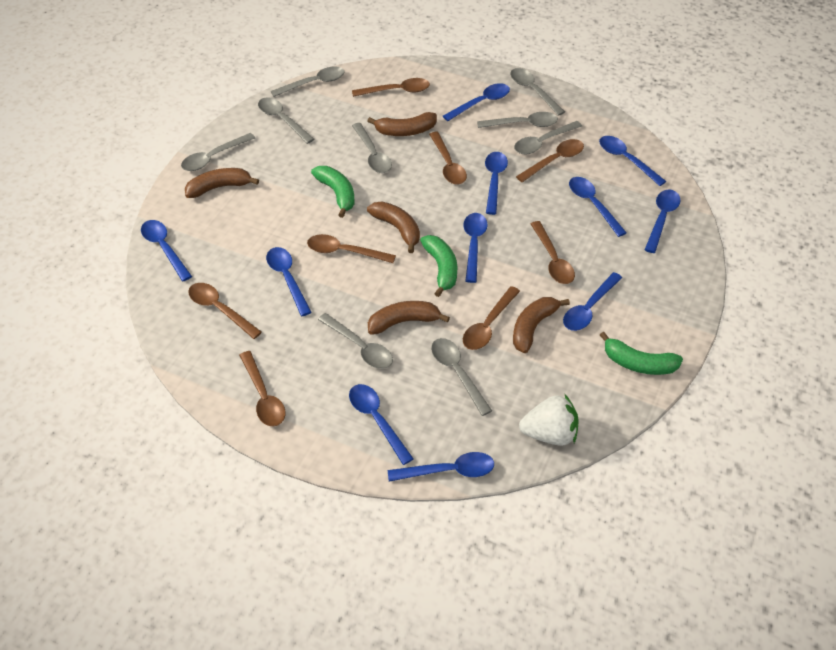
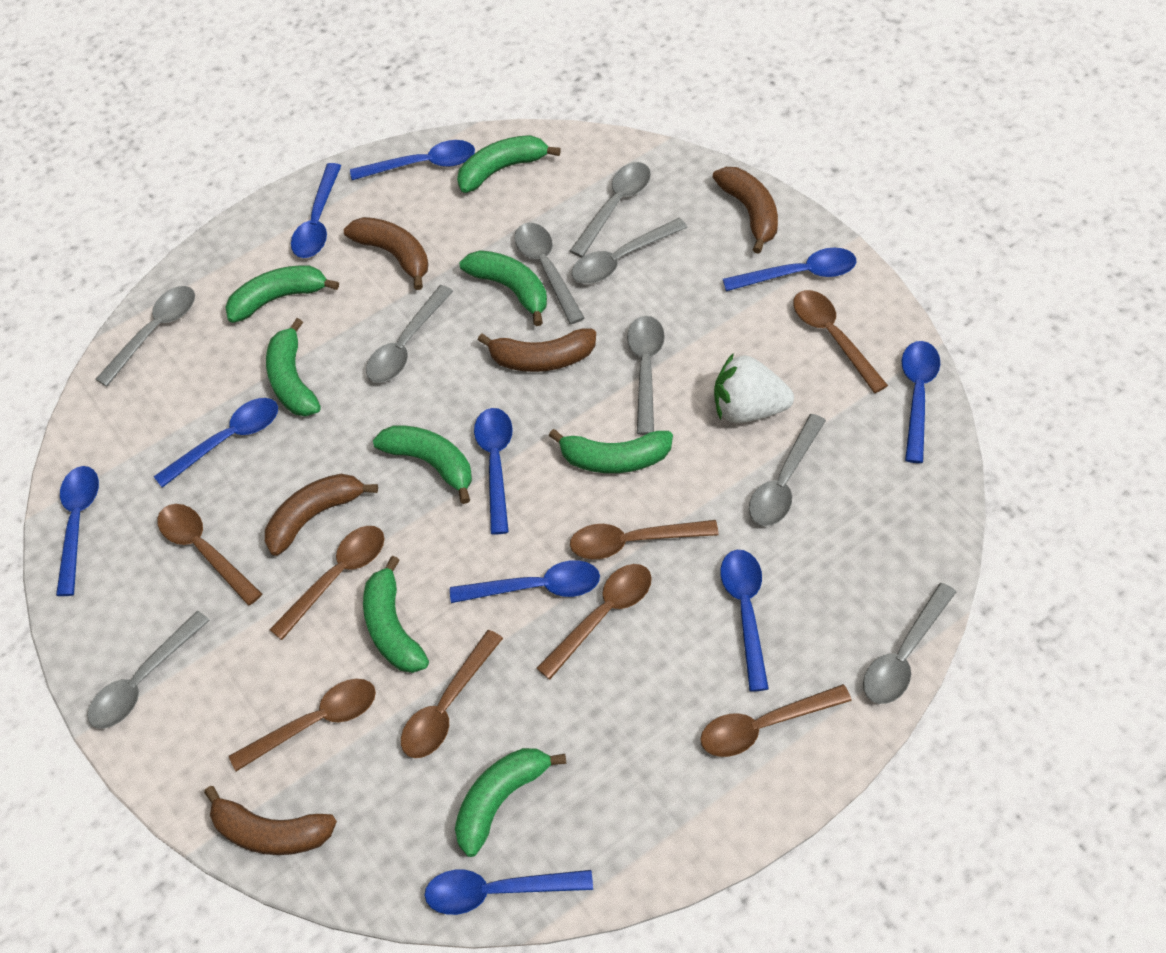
blue spoon: 11 -> 10
green banana: 3 -> 8

